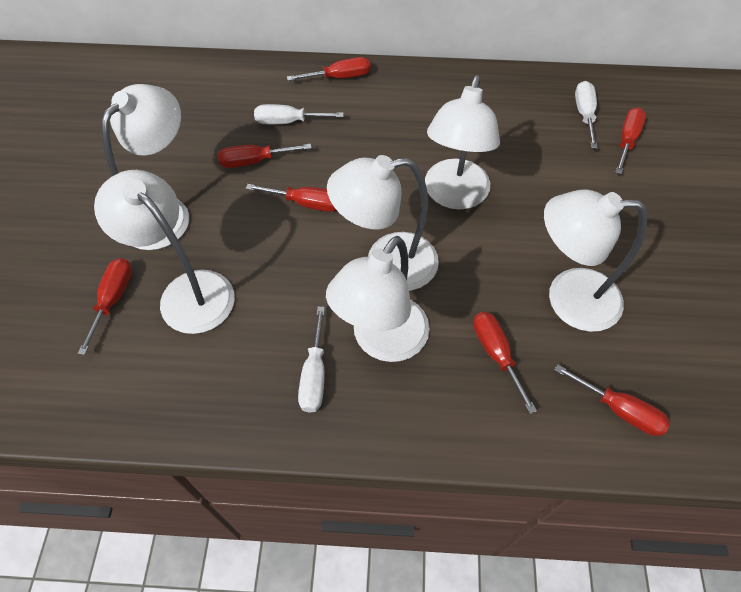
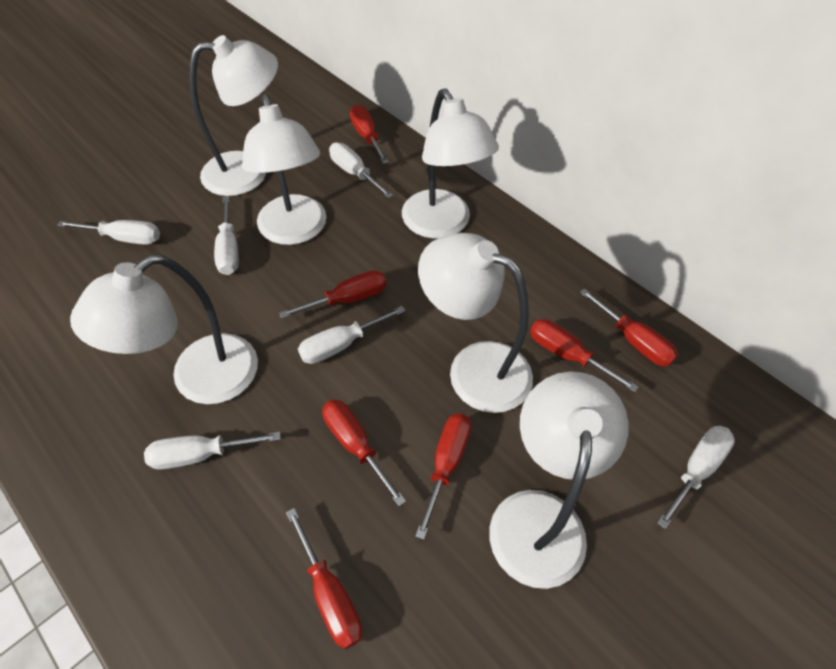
white screwdriver: 3 -> 6

